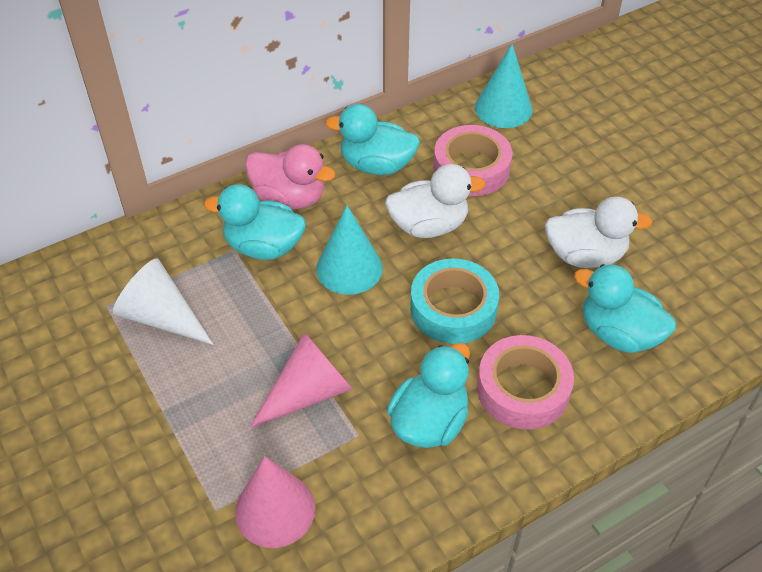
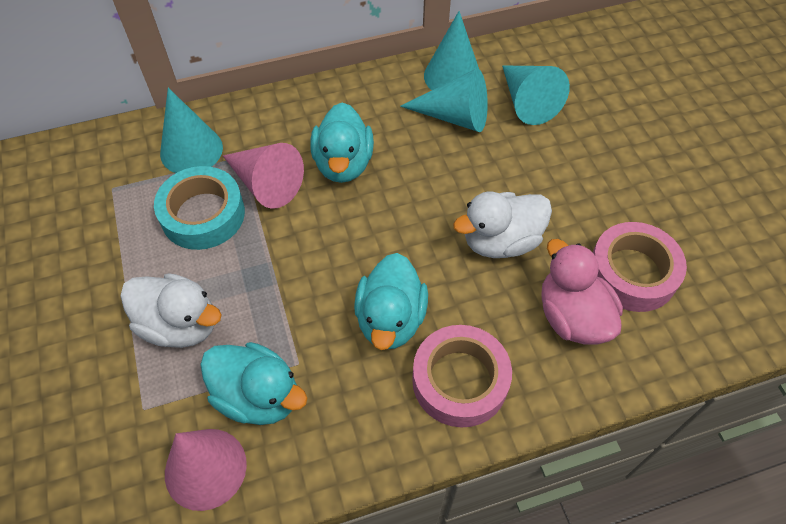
turquoise cone: 2 -> 4
turquoise duck: 4 -> 3
white cone: 1 -> 0

